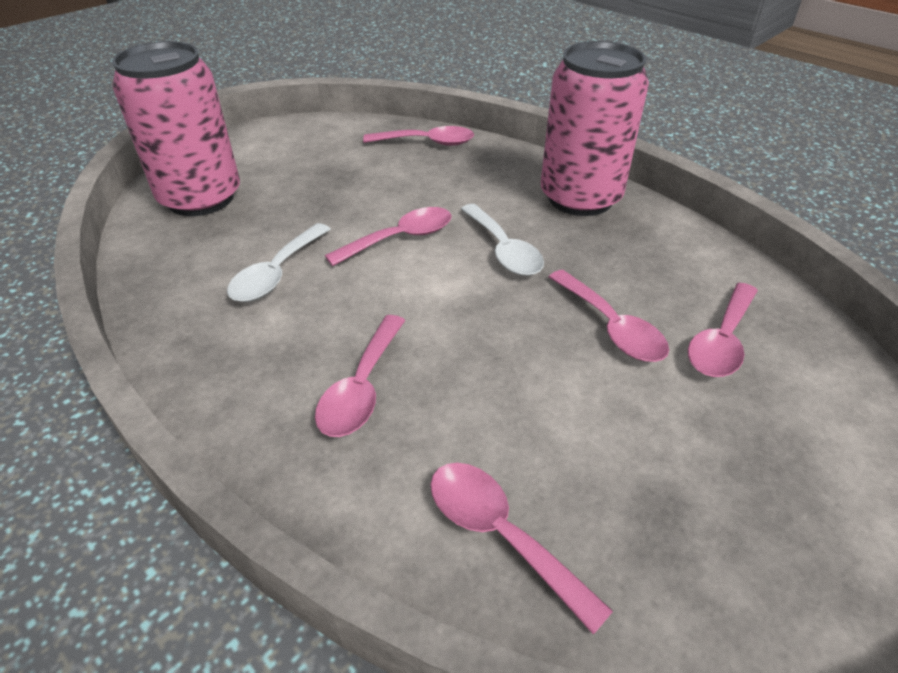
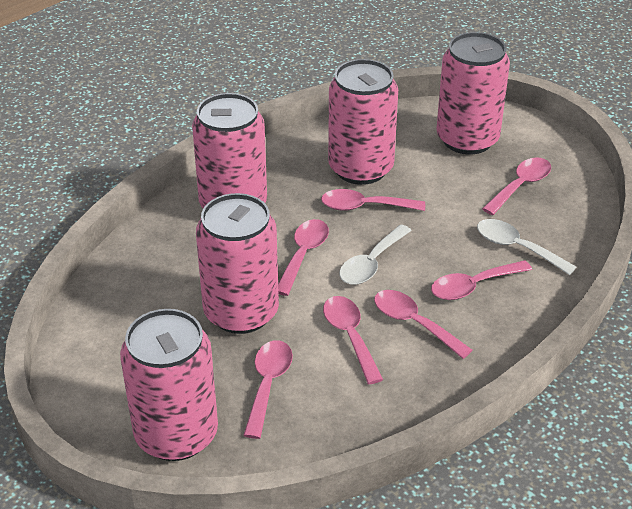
pink can: 2 -> 5
pink spoon: 6 -> 7

